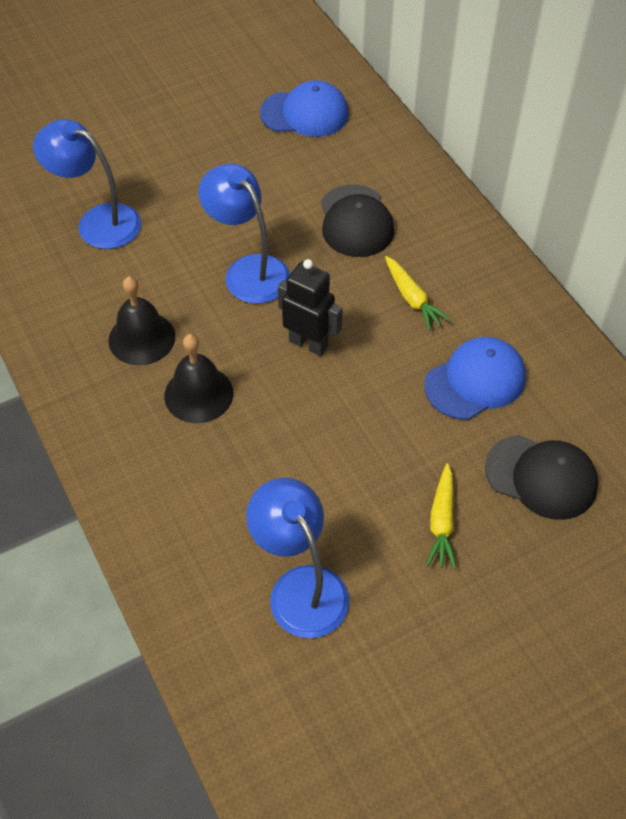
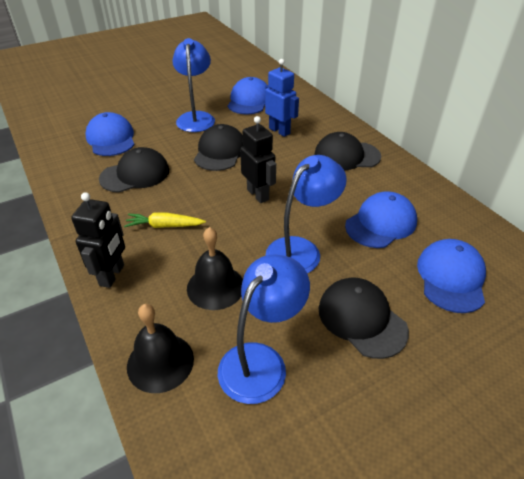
black cap: 2 -> 4
black robot: 1 -> 2
blue cap: 2 -> 4
blue robot: 0 -> 1
yellow carrot: 2 -> 1

